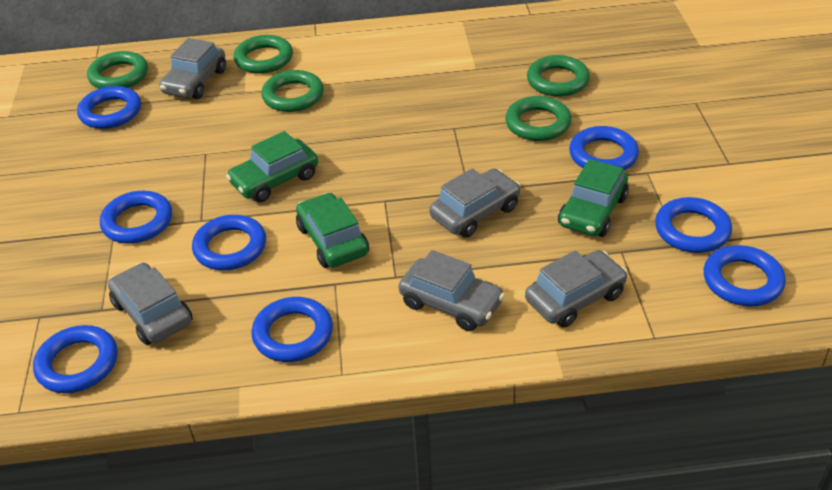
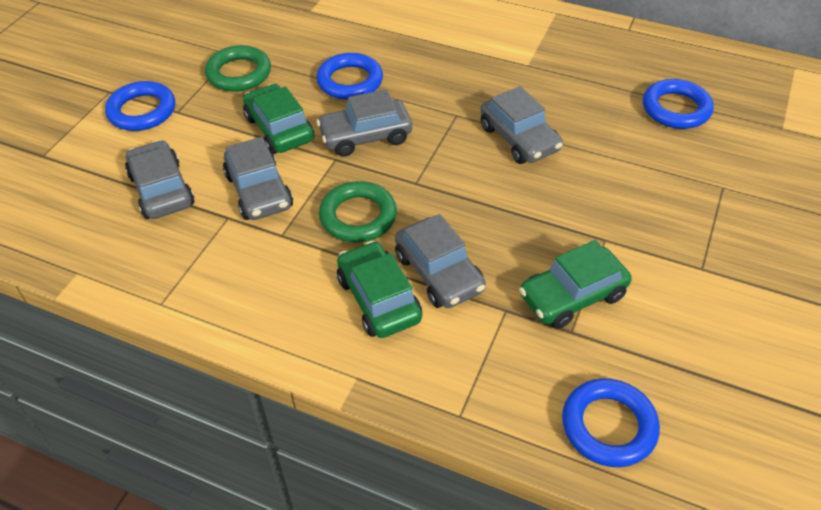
blue ring: 8 -> 4
green ring: 5 -> 2

